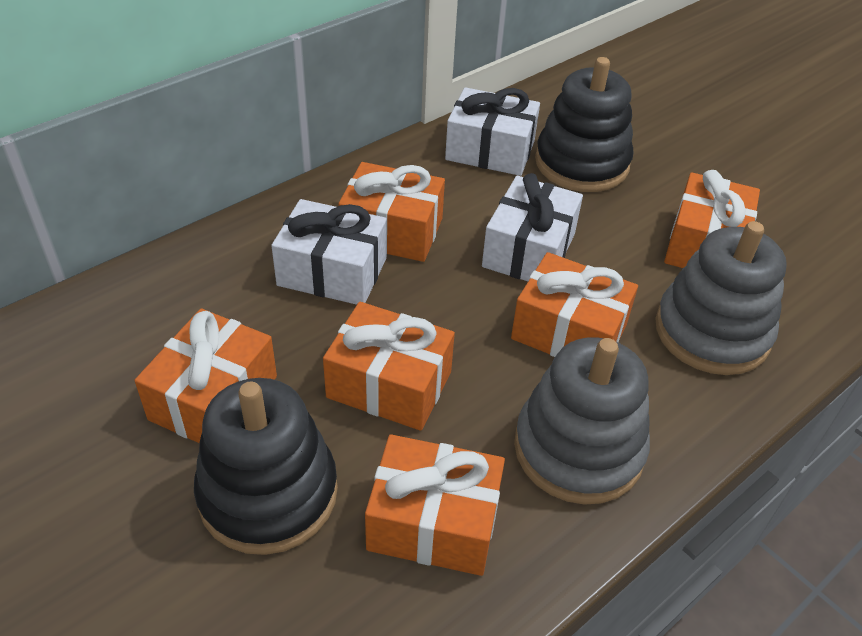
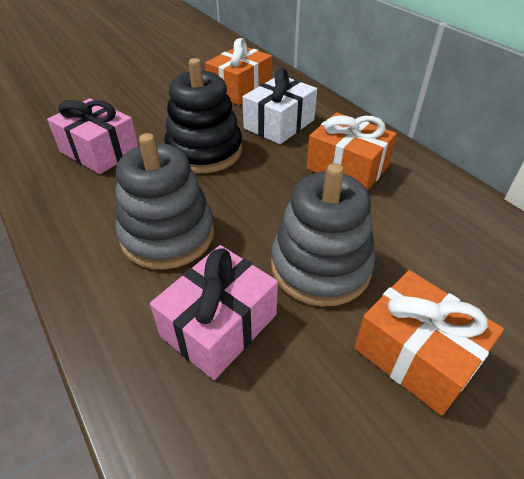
black stacking toy: 2 -> 1
orange gift: 6 -> 3
pink gift: 0 -> 2
white gift: 3 -> 1

